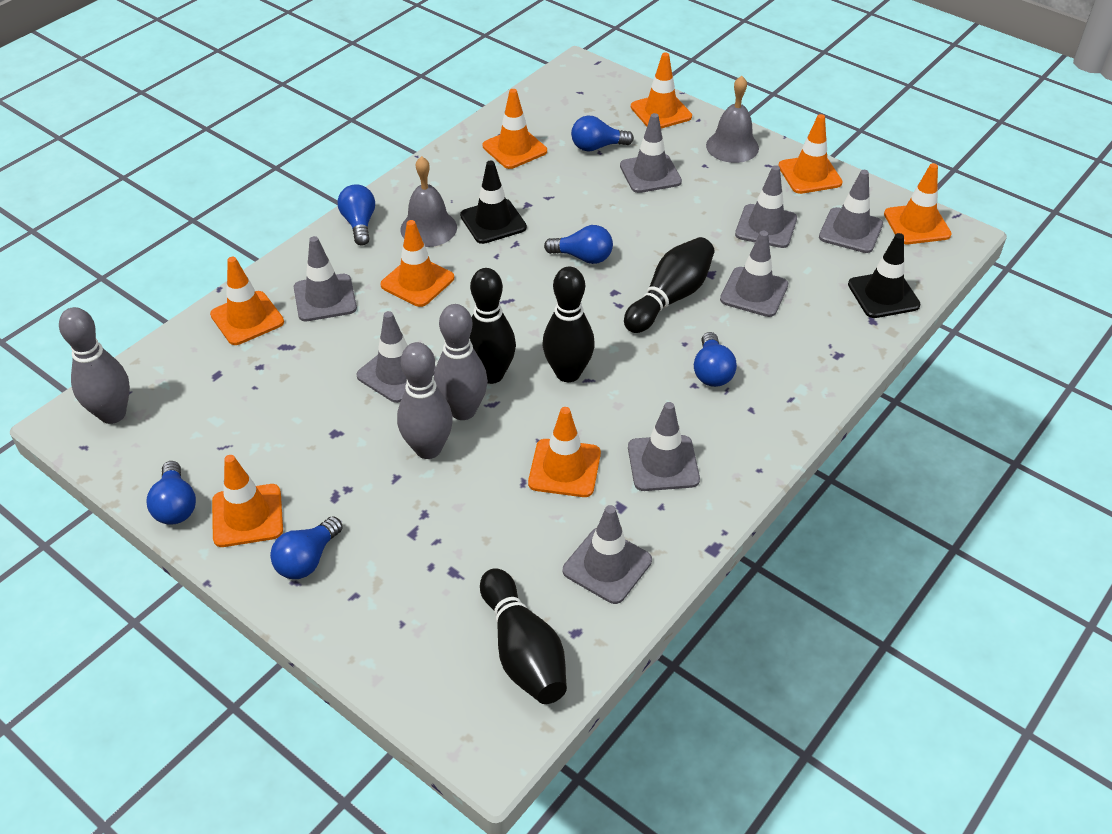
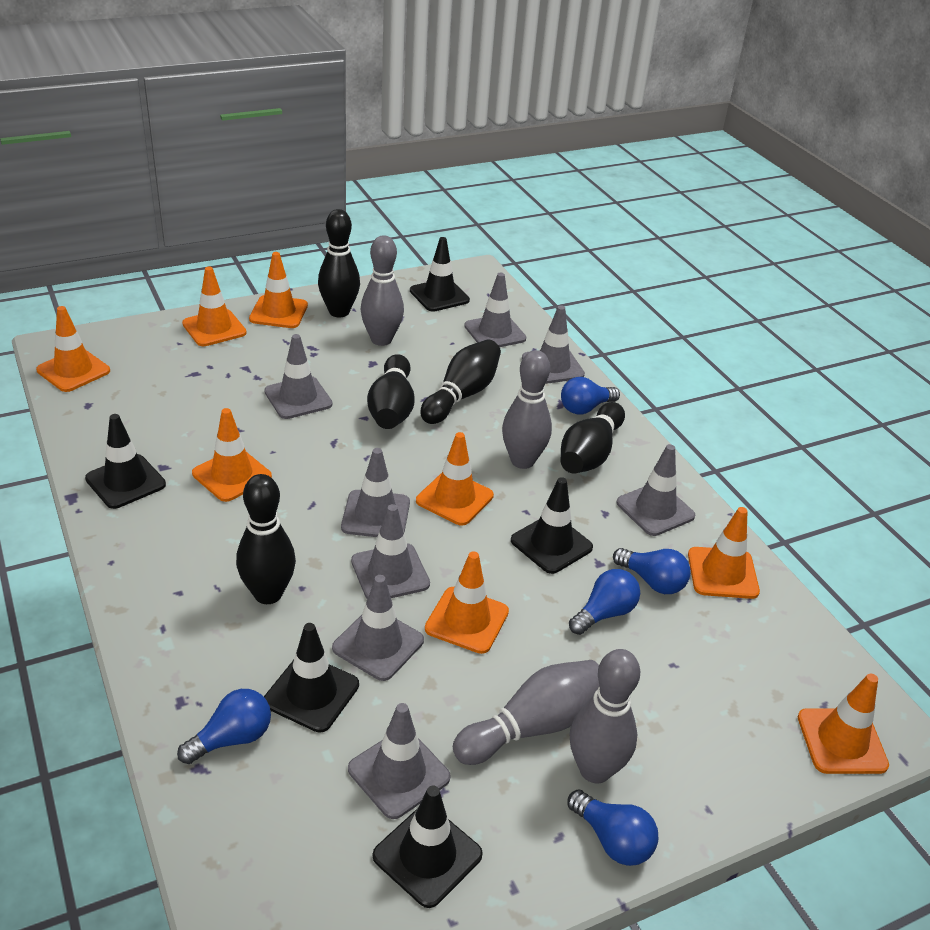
black bowling pin: 4 -> 5
black traffic cone: 2 -> 5
blue light bulb: 6 -> 5
grey bell: 2 -> 0
grey bowling pin: 3 -> 4

